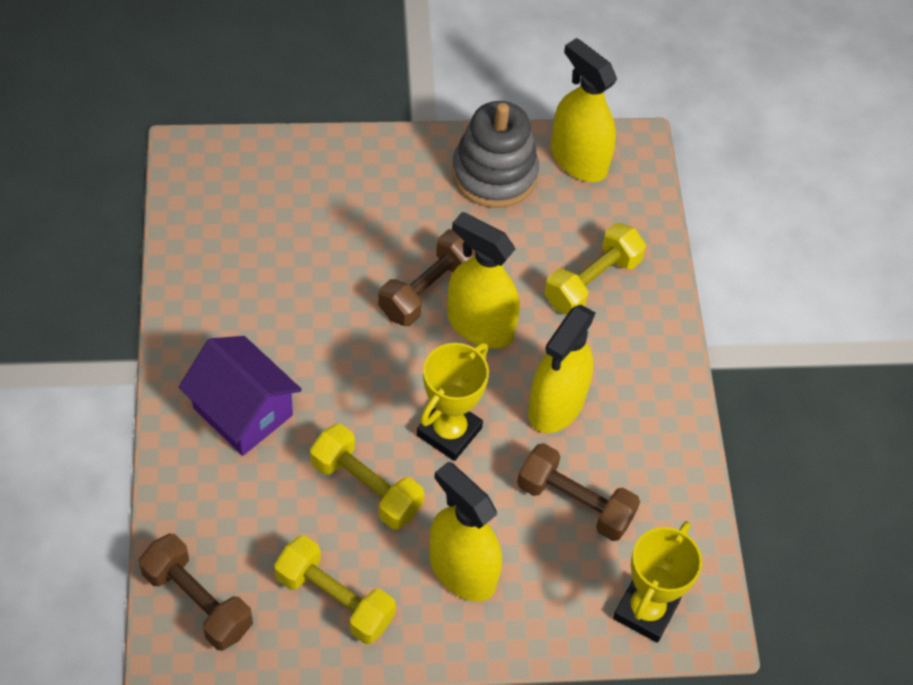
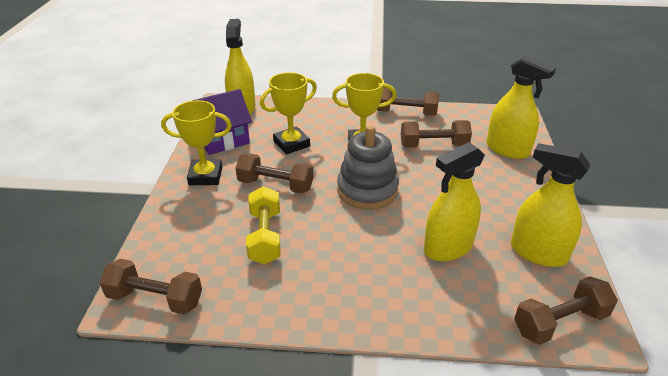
brown dumbbell: 3 -> 5
yellow dumbbell: 3 -> 1
yellow trophy: 2 -> 3

